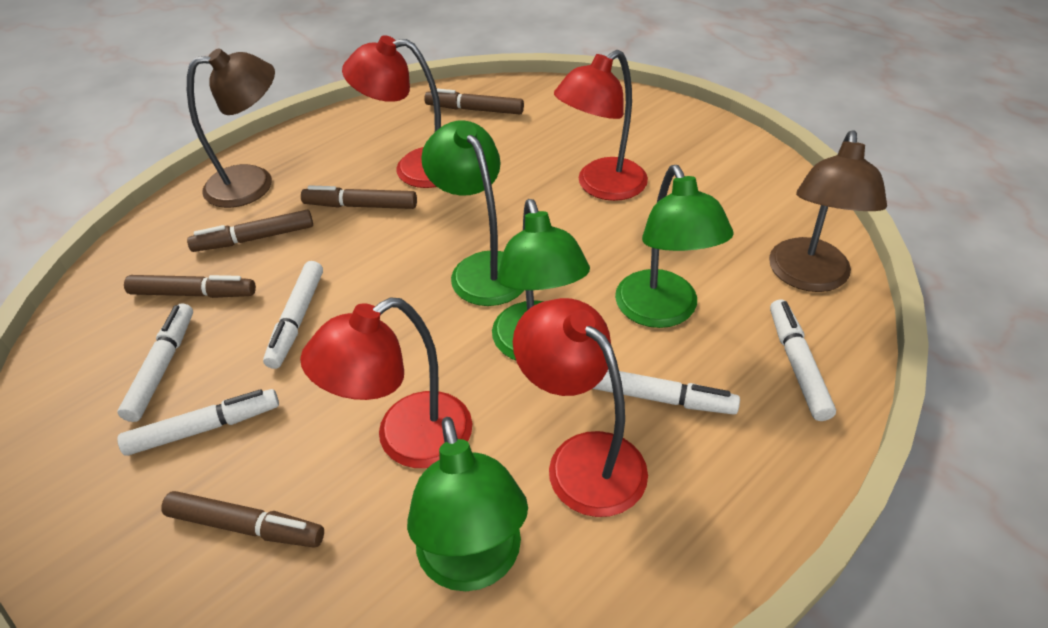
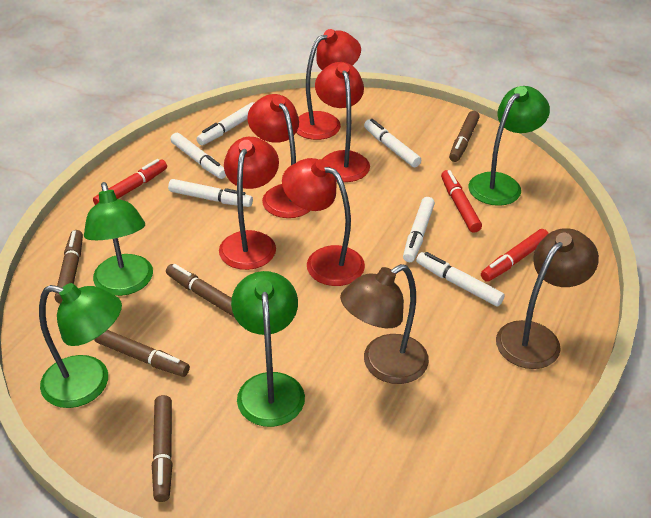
red lamp: 4 -> 5
red marker: 0 -> 3
white marker: 5 -> 6

